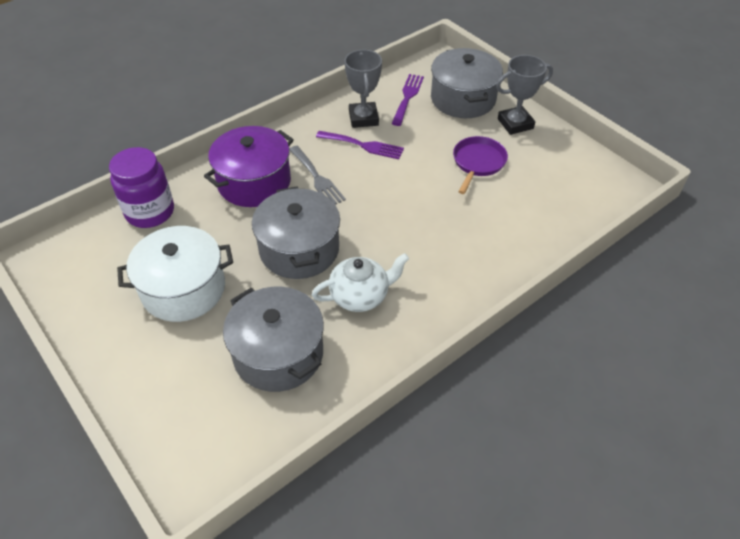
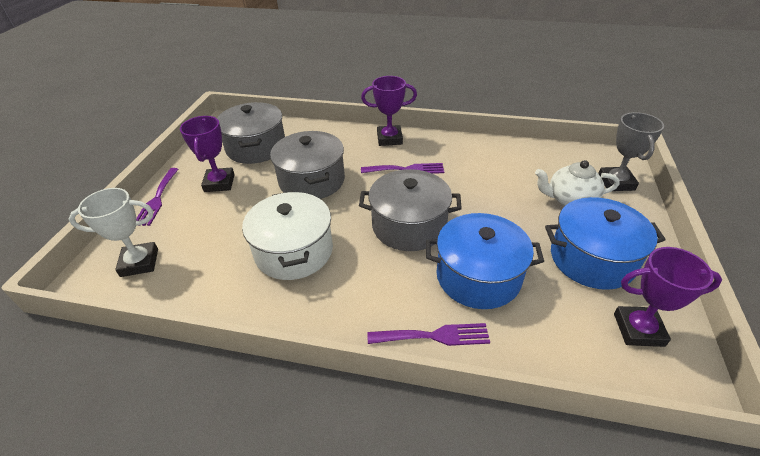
blue pot: 0 -> 2
grey fork: 1 -> 0
grey trophy: 2 -> 1
purple fork: 2 -> 3
purple jar: 1 -> 0
purple pan: 1 -> 0
purple pot: 1 -> 0
purple trophy: 0 -> 3
white trophy: 0 -> 1

